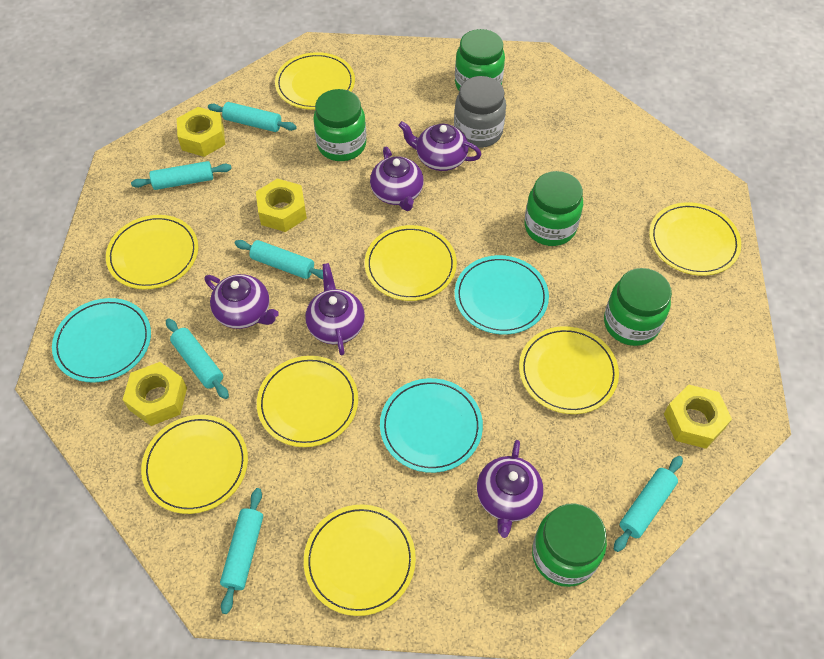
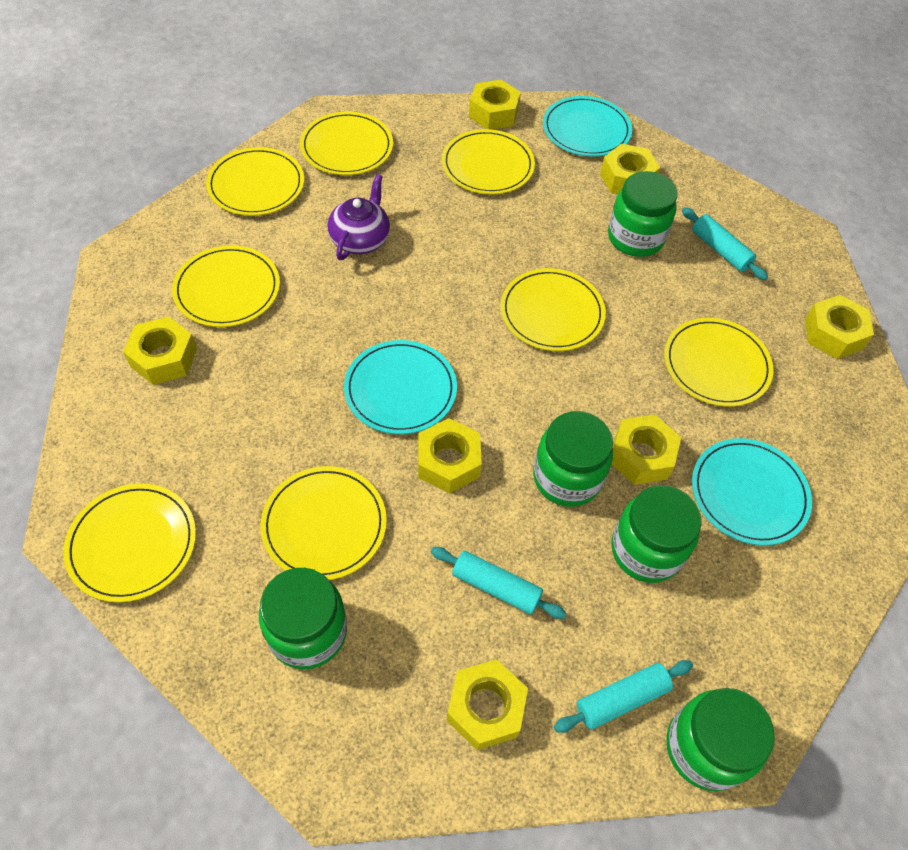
grey jar: 1 -> 0
purple teapot: 5 -> 1
turquoise rolling pin: 6 -> 3
yellow nut: 4 -> 7

